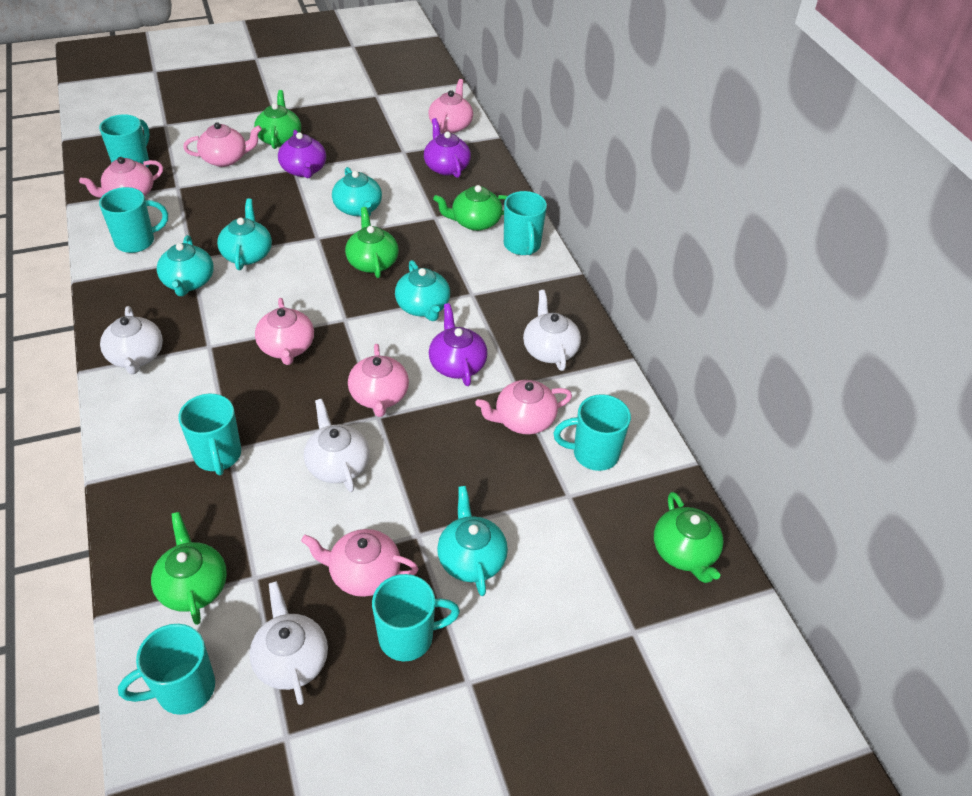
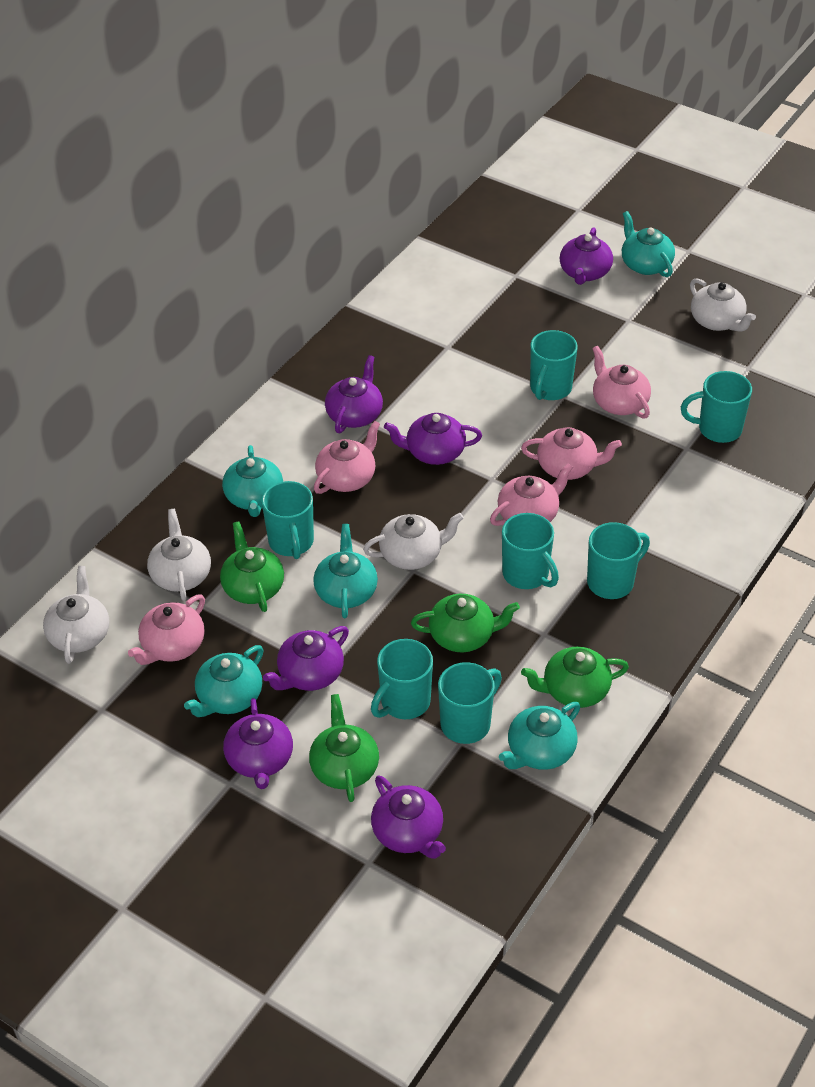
green teapot: 5 -> 4
pink teapot: 7 -> 5
purple teapot: 3 -> 6

